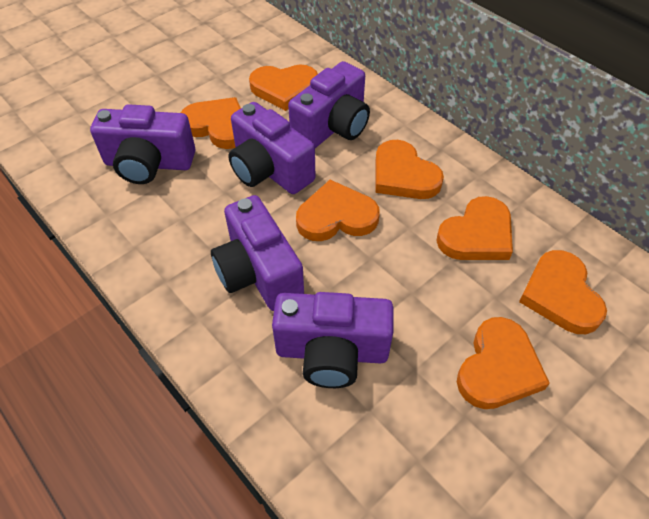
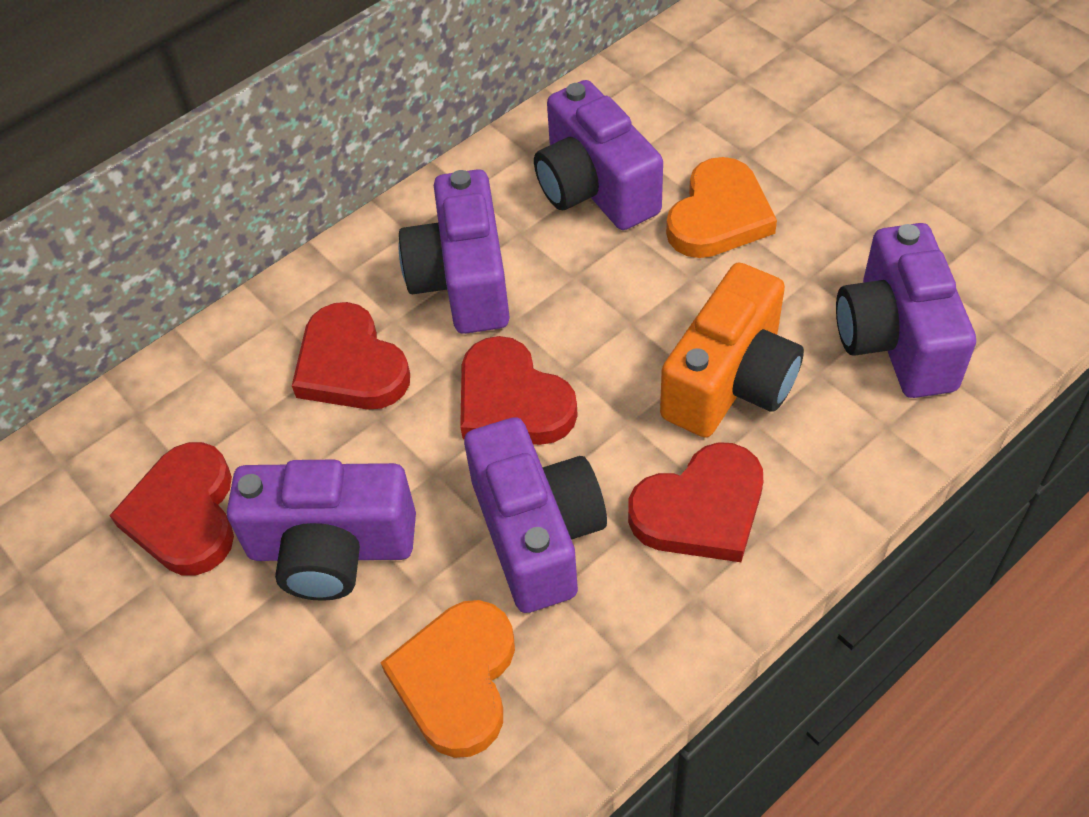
orange camera: 0 -> 1
orange heart: 7 -> 2
red heart: 0 -> 4

